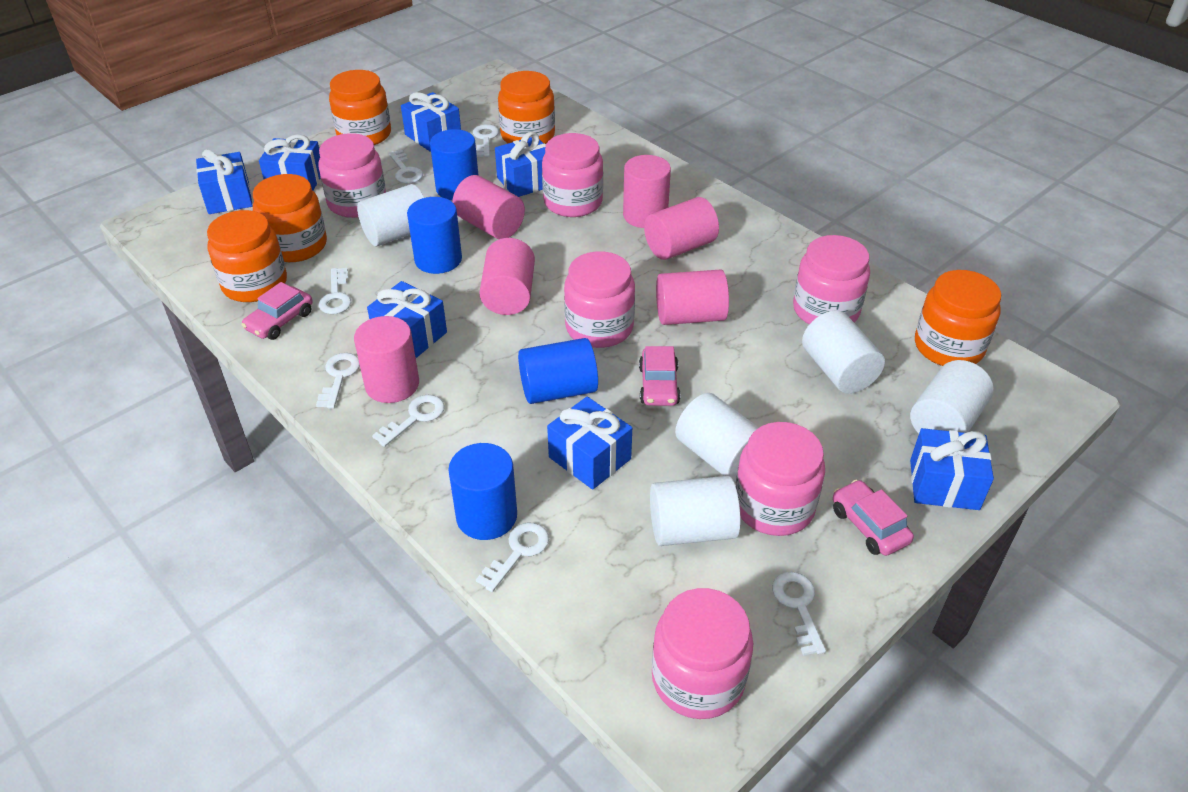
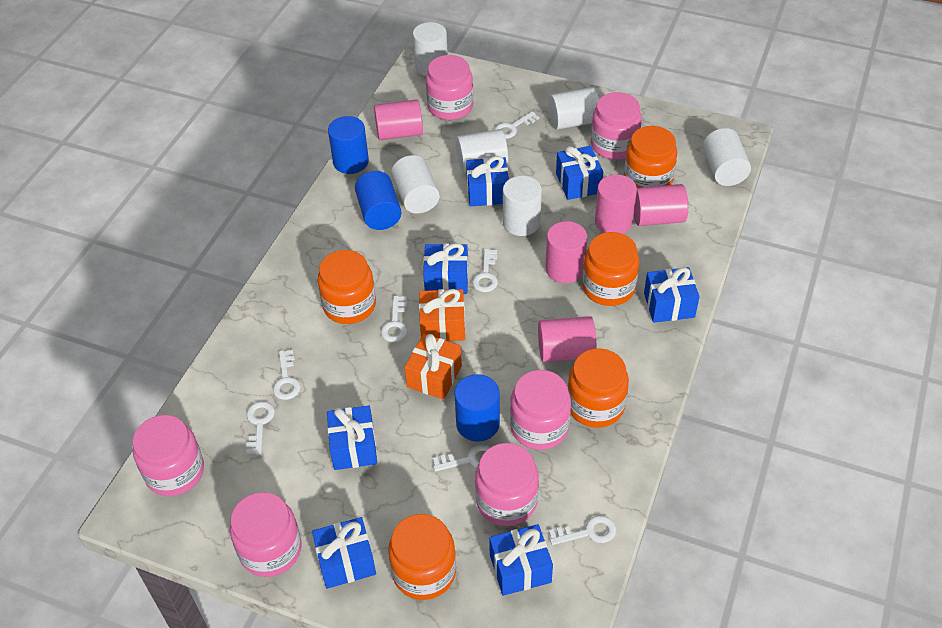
blue cylinder: 4 -> 3
orange gift: 0 -> 2
pink car: 3 -> 0
pink cylinder: 6 -> 5
white cylinder: 5 -> 6

